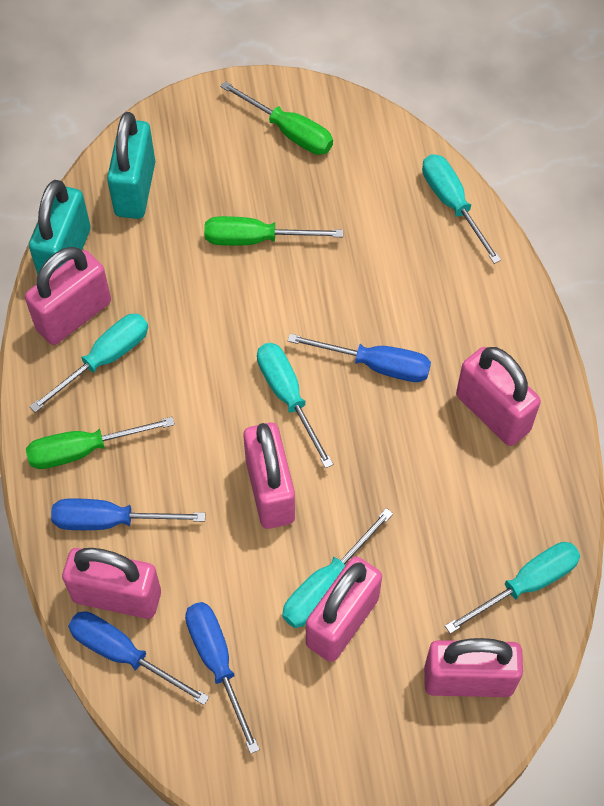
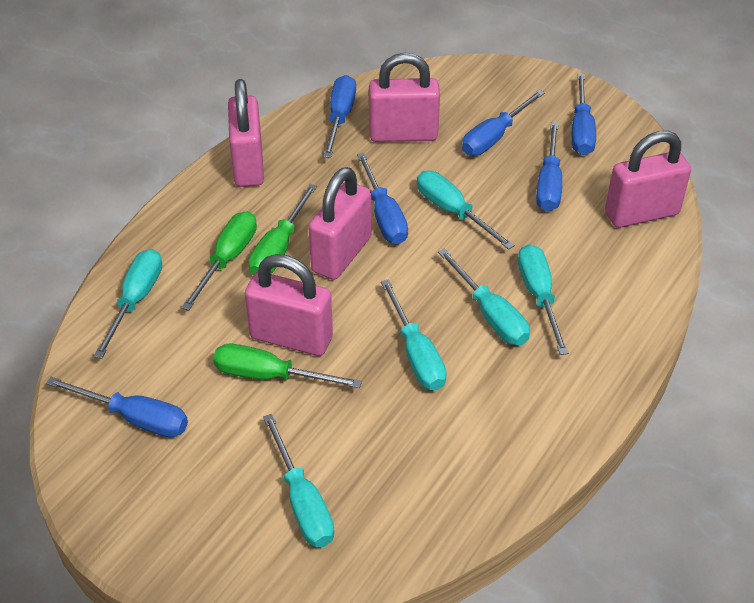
blue screwdriver: 4 -> 6
pink padlock: 6 -> 5
turquoise padlock: 2 -> 0
turquoise screwdriver: 5 -> 6

